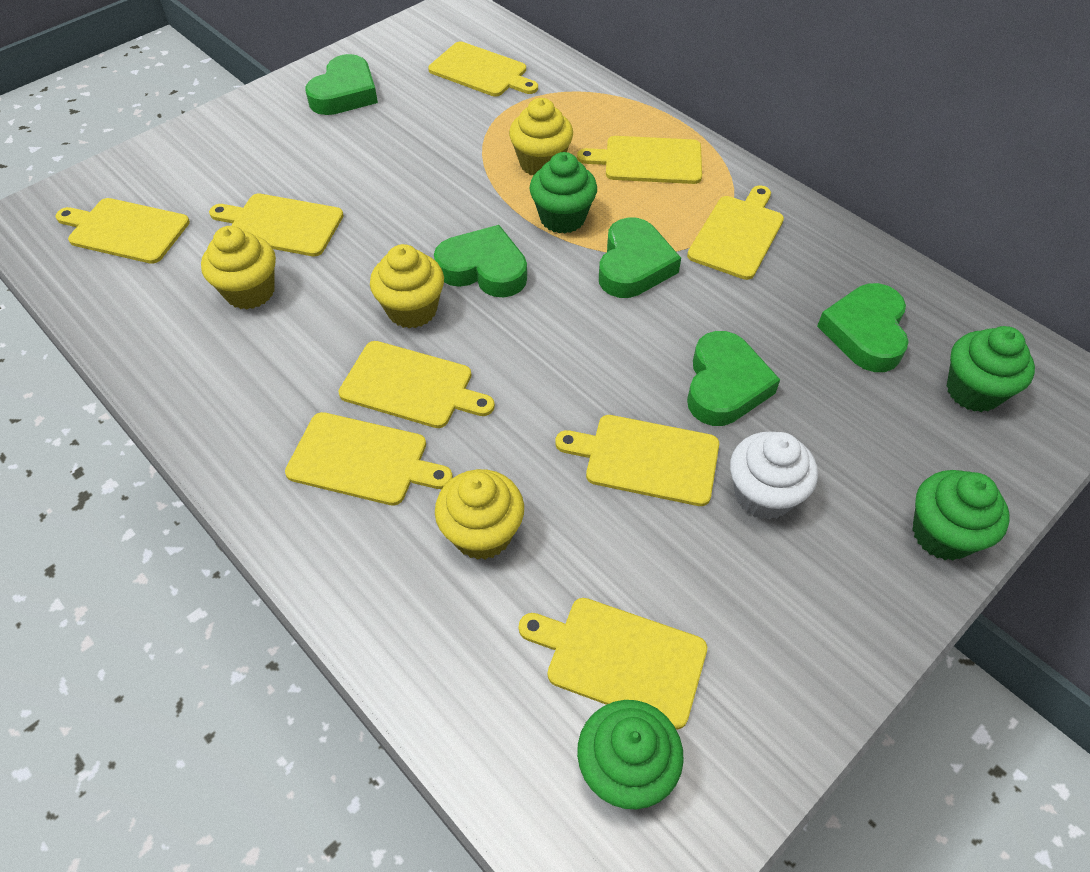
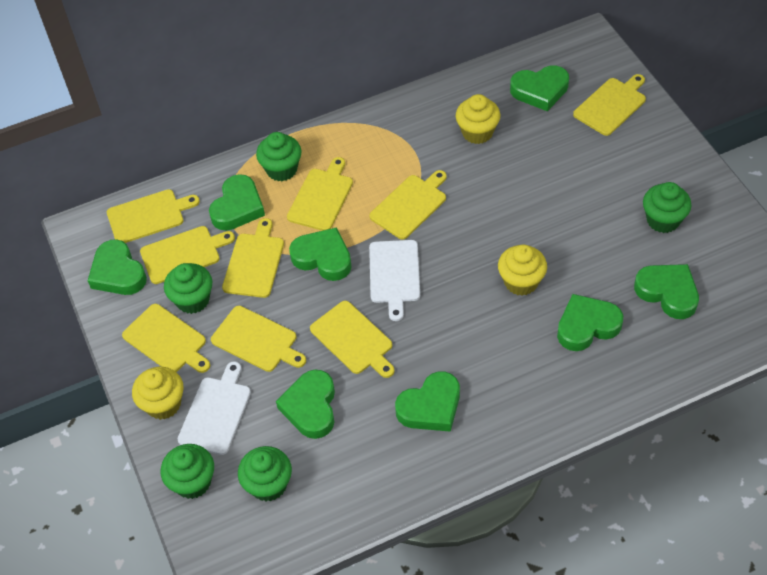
green cupcake: 4 -> 5
green heart: 5 -> 8
white cupcake: 1 -> 0
white cutting board: 0 -> 2
yellow cupcake: 4 -> 3

